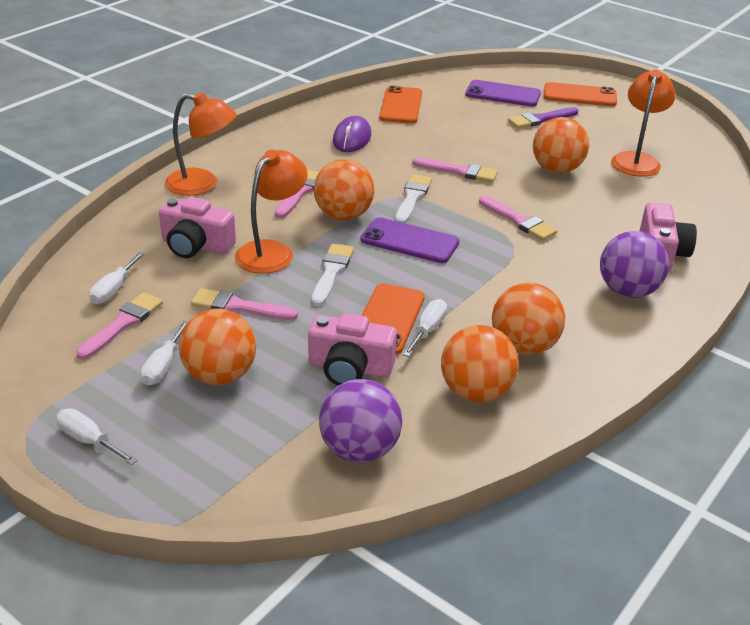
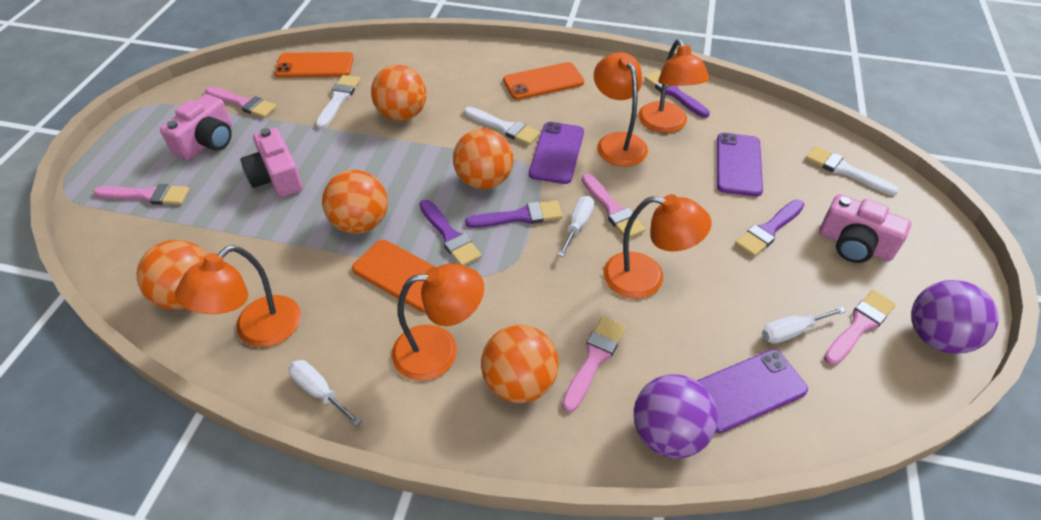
orange lamp: 3 -> 5
purple brush: 1 -> 4
purple mouse: 1 -> 0
purple phone: 2 -> 3
white brush: 2 -> 3
white screwdriver: 4 -> 3

